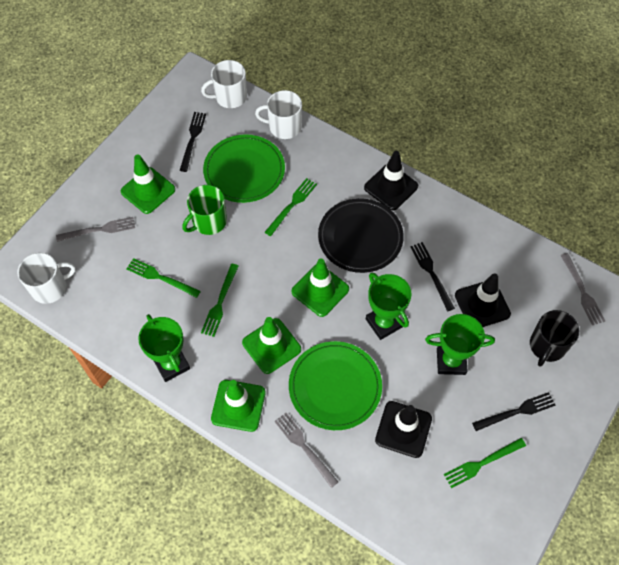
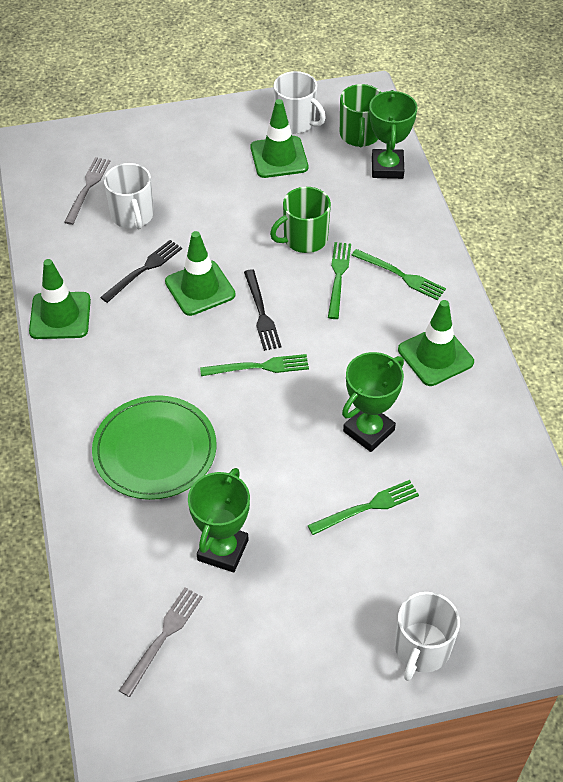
black fork: 3 -> 2
black mug: 1 -> 0
black plate: 1 -> 0
black traffic cone: 3 -> 0
green mug: 1 -> 2
green plate: 2 -> 1
grey fork: 3 -> 2

